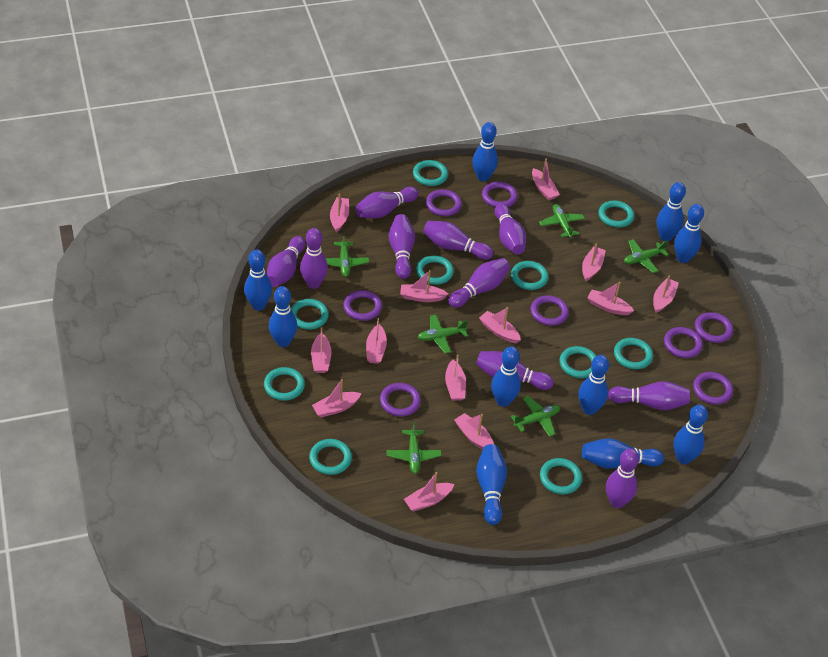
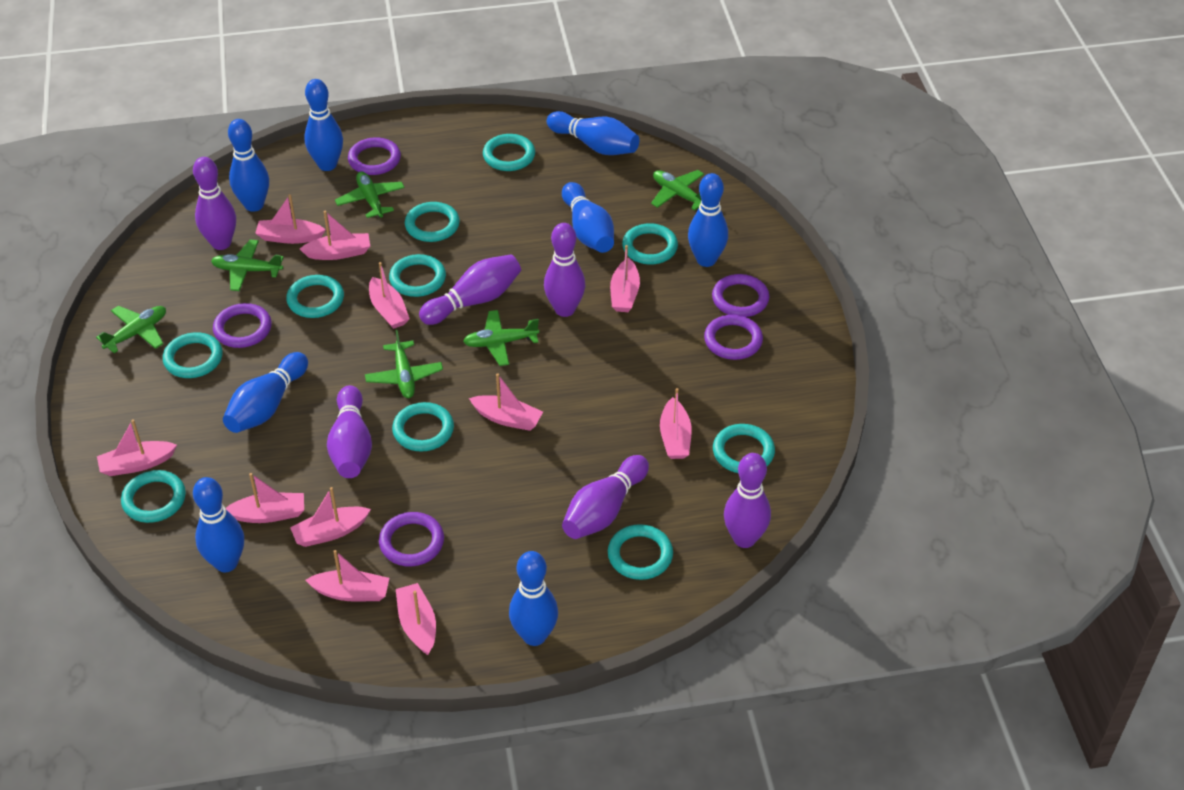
blue bowling pin: 10 -> 8
pink boat: 13 -> 11
purple bowling pin: 10 -> 6
purple ring: 8 -> 5

